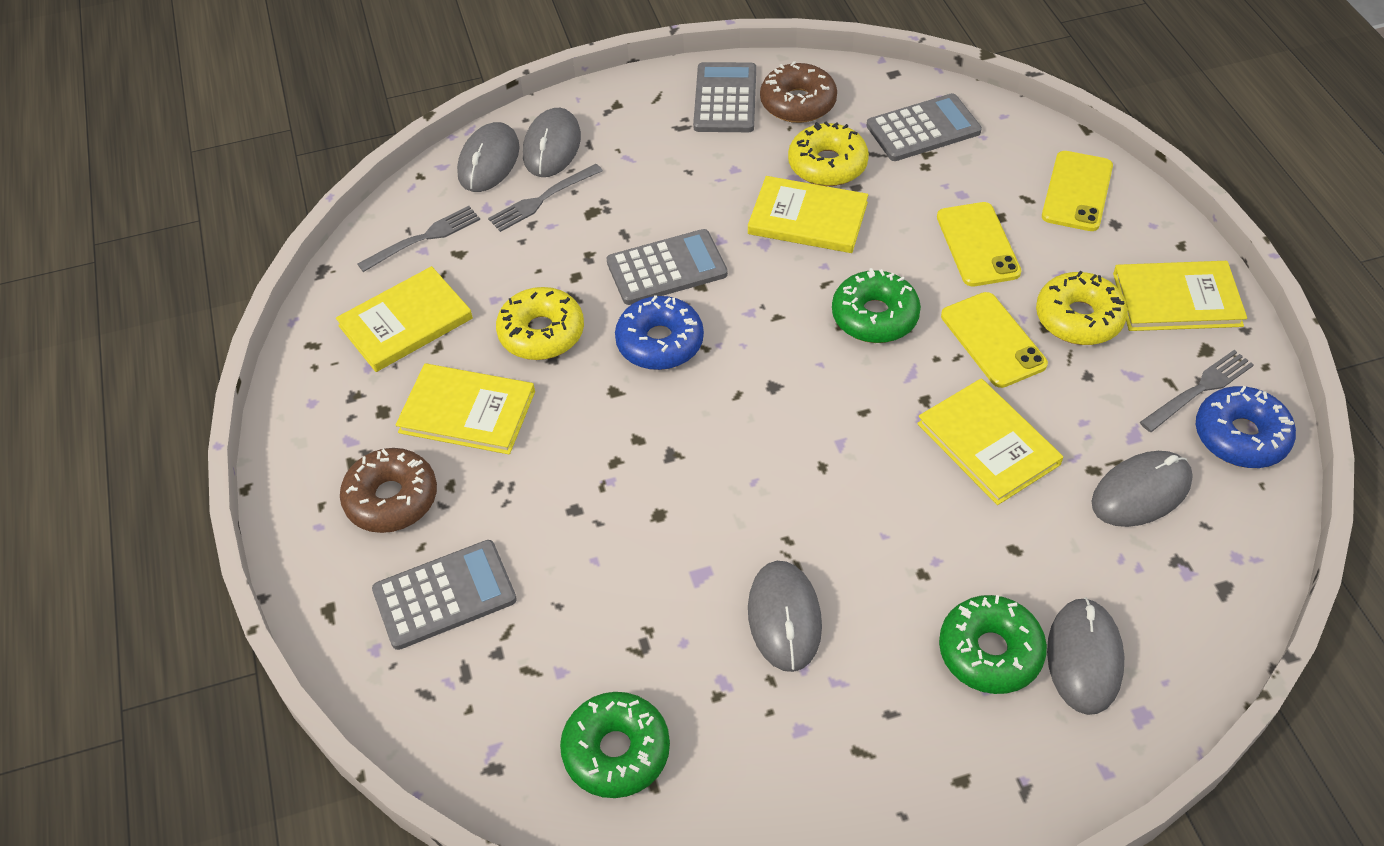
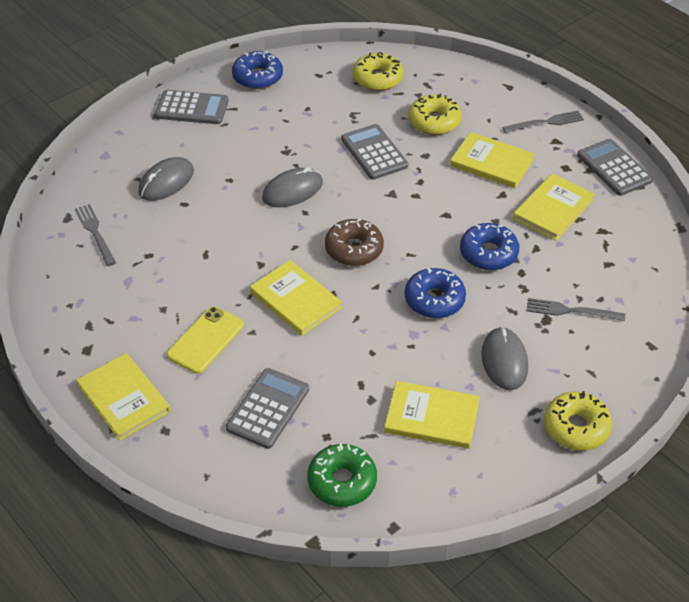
blue donut: 2 -> 3
brown donut: 2 -> 1
green donut: 3 -> 1
grey mouse: 5 -> 3
yellow phone: 3 -> 1

